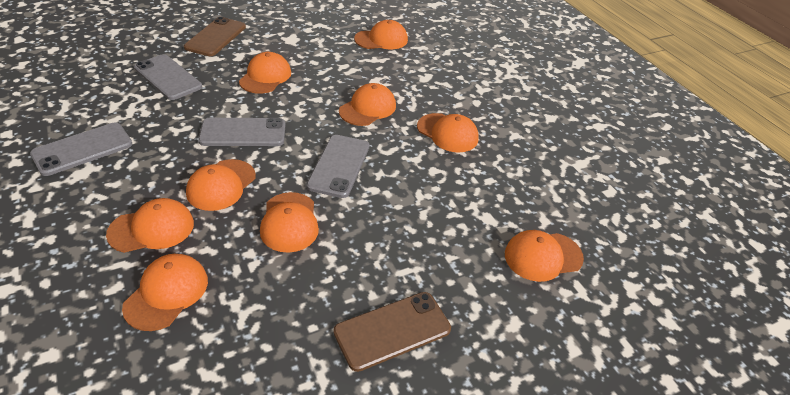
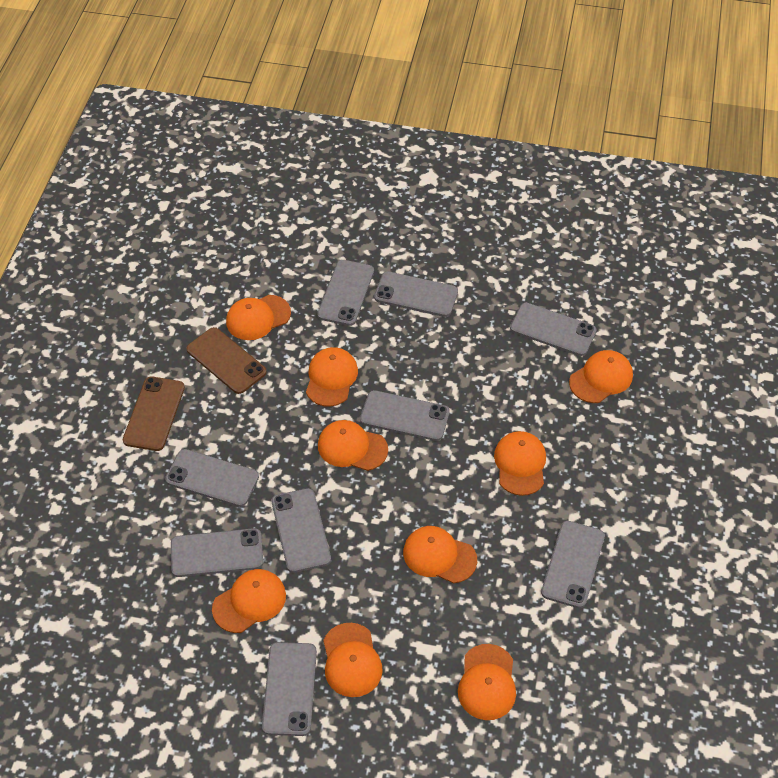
grey phone: 4 -> 9

